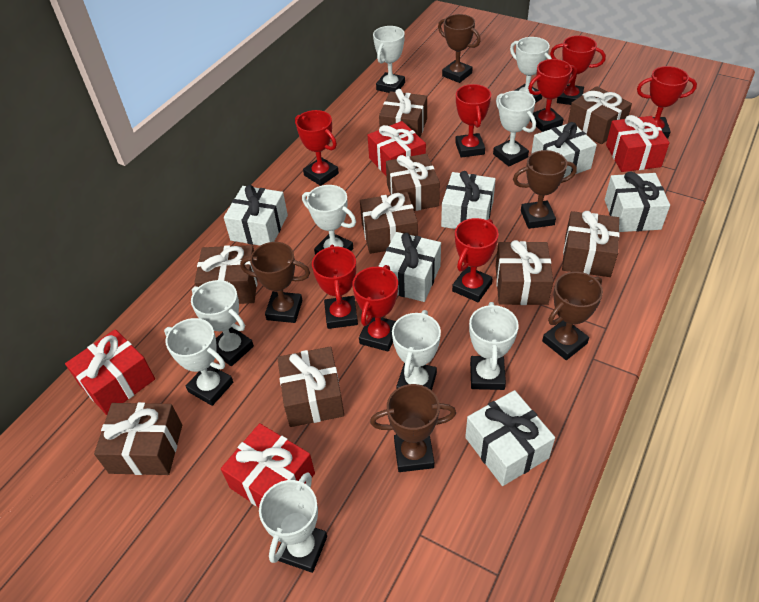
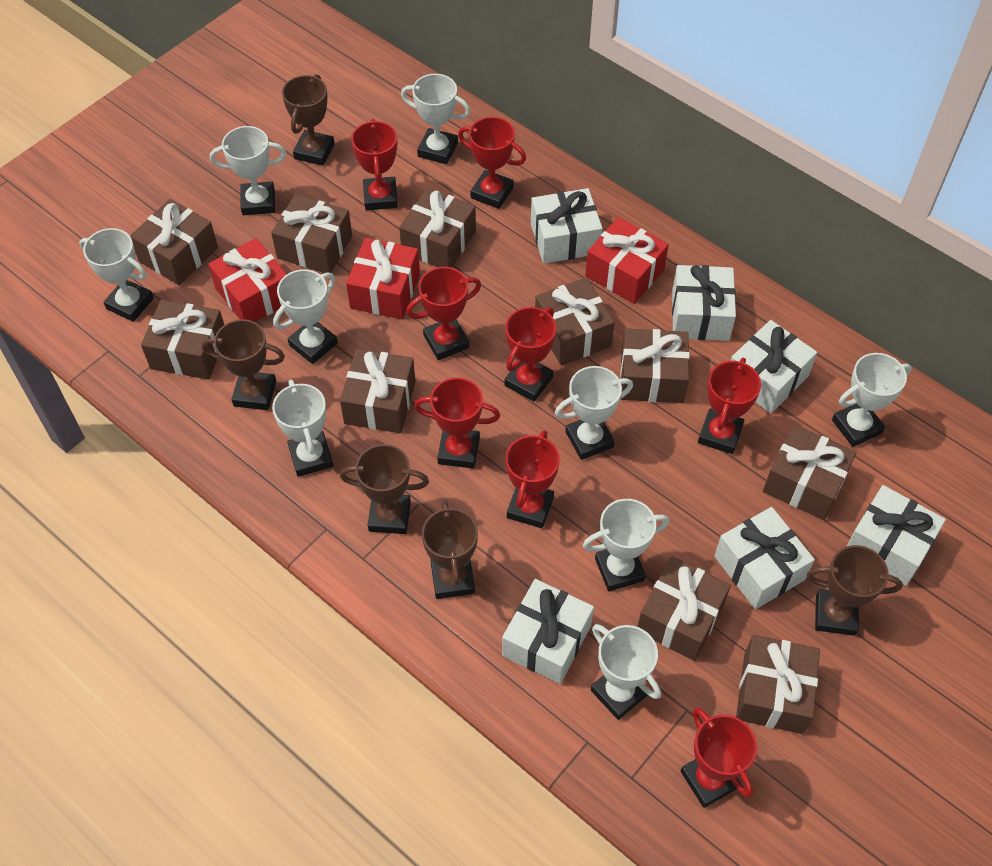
brown gift: 9 -> 10
red gift: 4 -> 3

